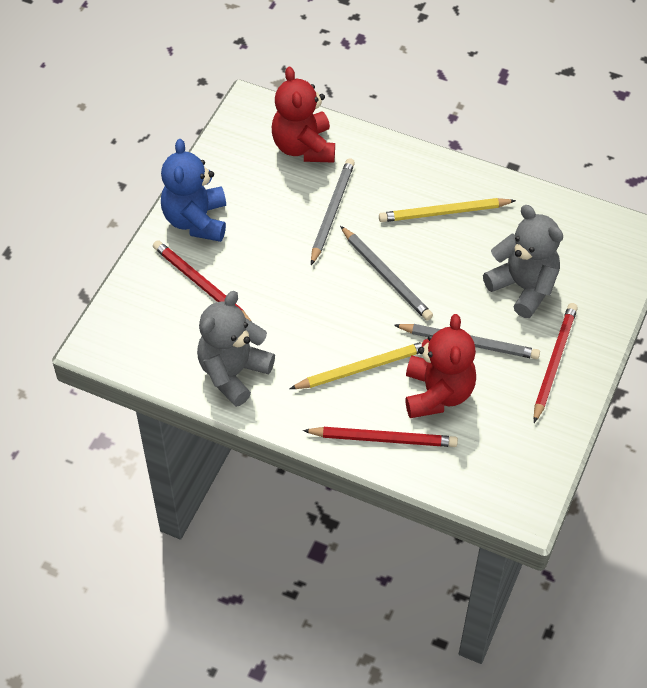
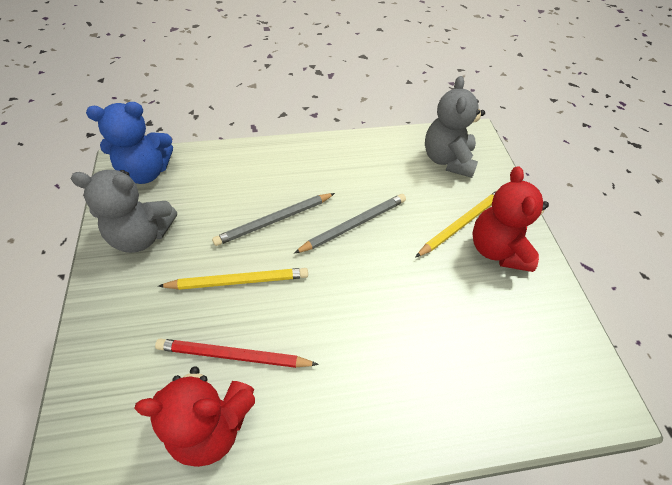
grey pencil: 3 -> 2
red pencil: 3 -> 1

